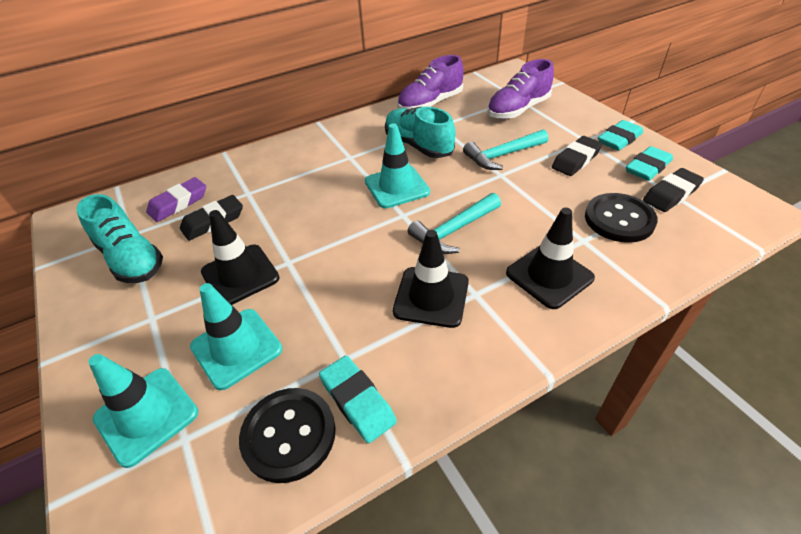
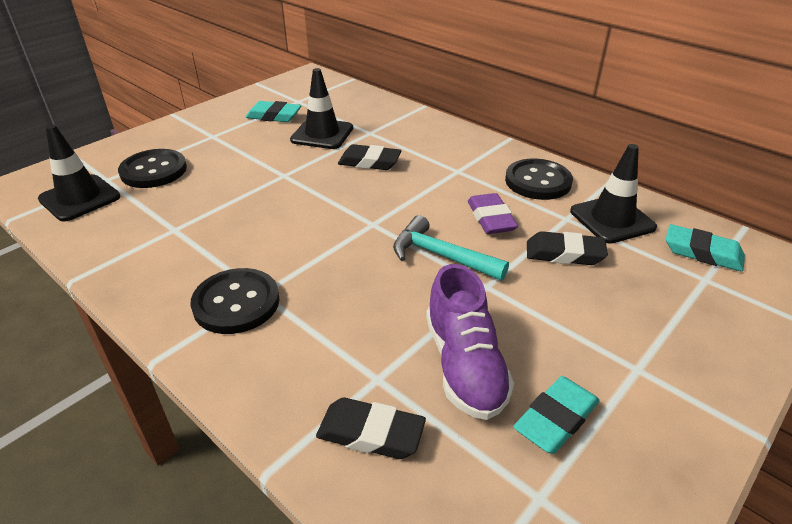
black button: 2 -> 3
purple shoe: 2 -> 1
turquoise hammer: 2 -> 1
turquoise shoe: 2 -> 0
turquoise traffic cone: 3 -> 0

